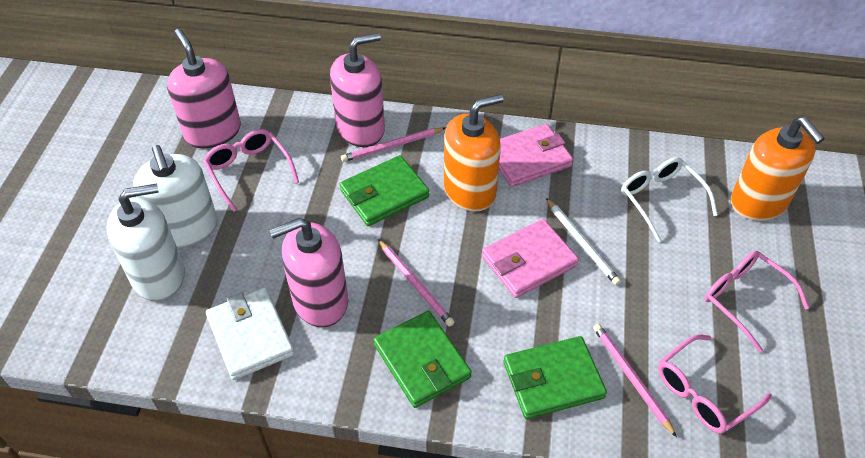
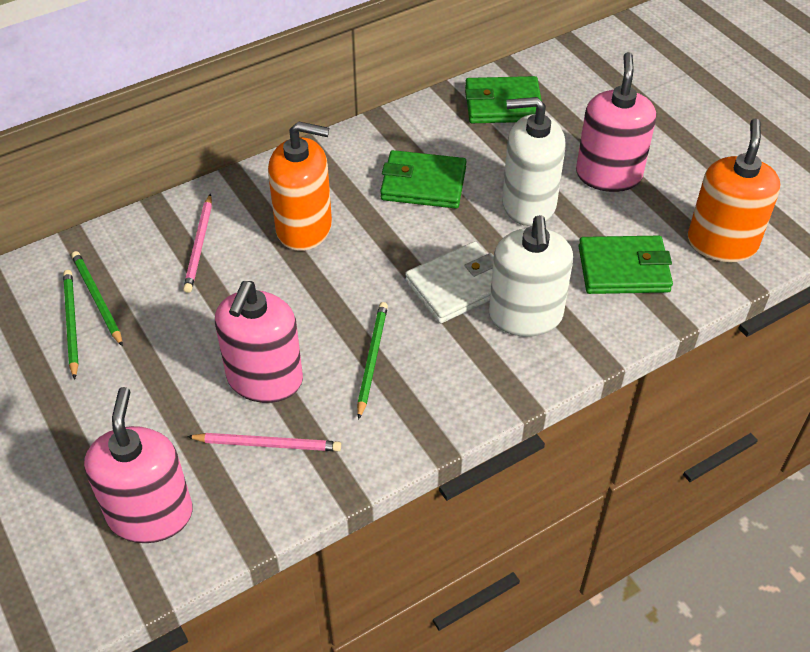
green pencil: 0 -> 3
pink glasses: 3 -> 0
pink pencil: 3 -> 2
pink wallet: 2 -> 0
white glasses: 1 -> 0
white pencil: 1 -> 0

